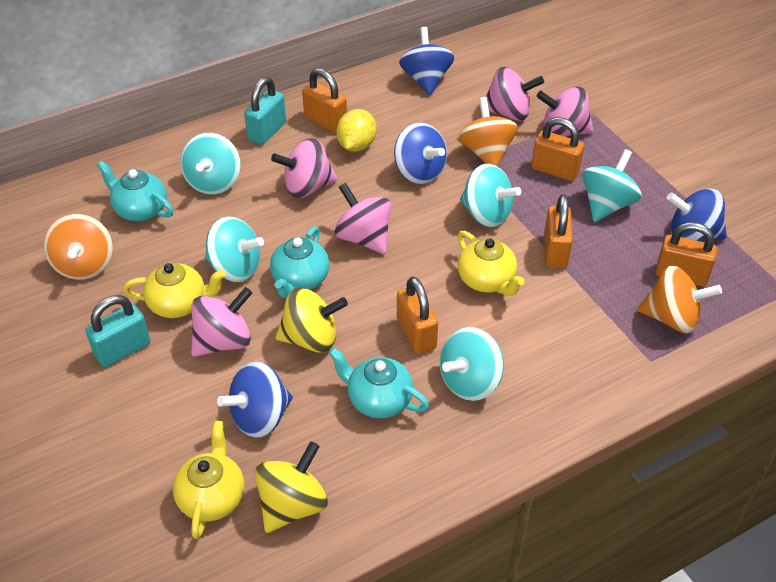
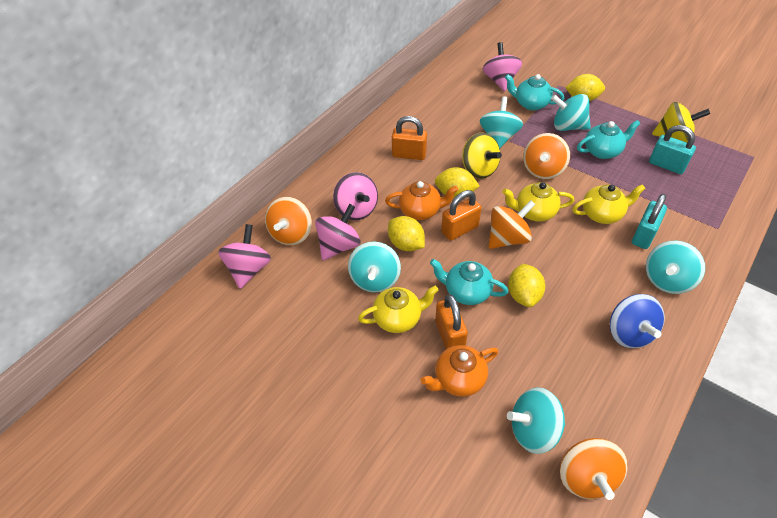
blue spinning top: 4 -> 1
orange padlock: 5 -> 3
orange spinning top: 3 -> 4
orange teapot: 0 -> 2
pink spinning top: 5 -> 4
yellow lemon: 1 -> 4

